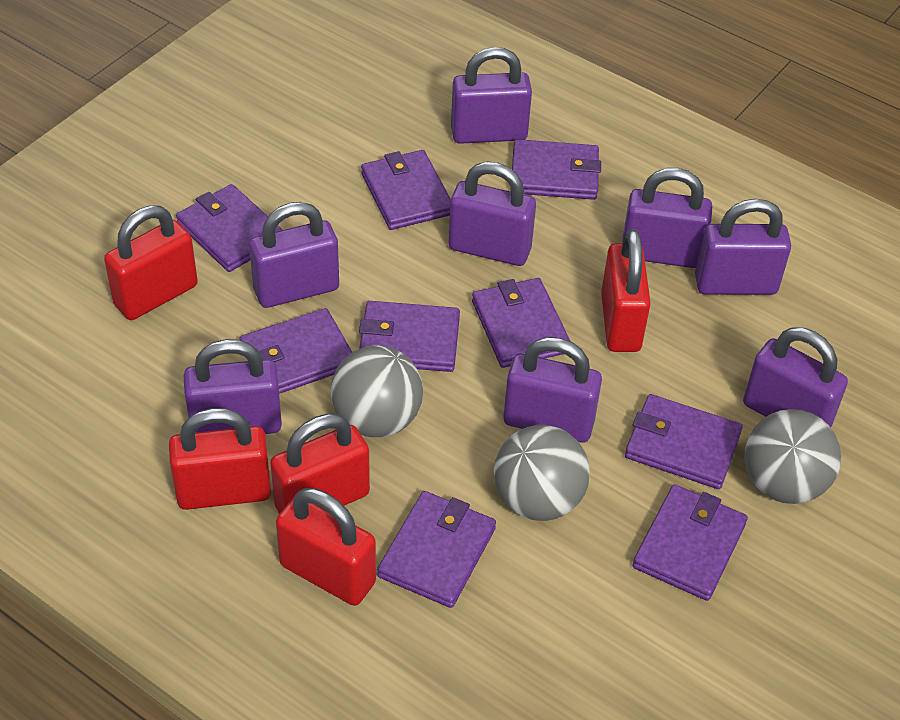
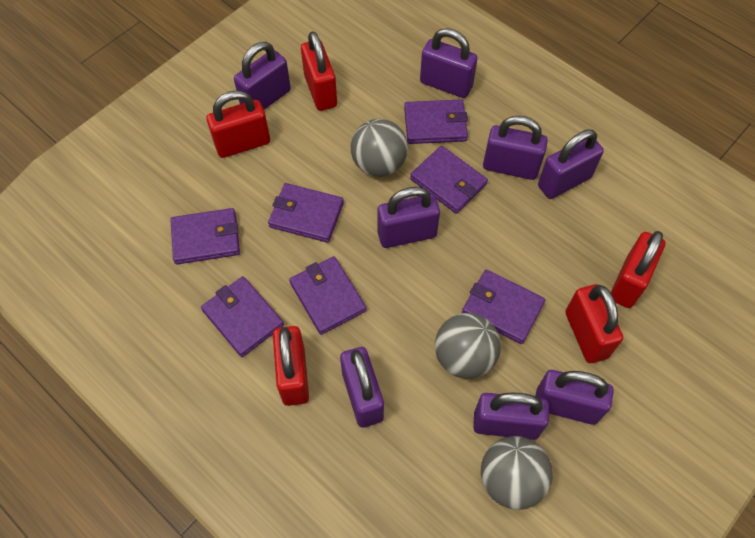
purple wallet: 9 -> 7

